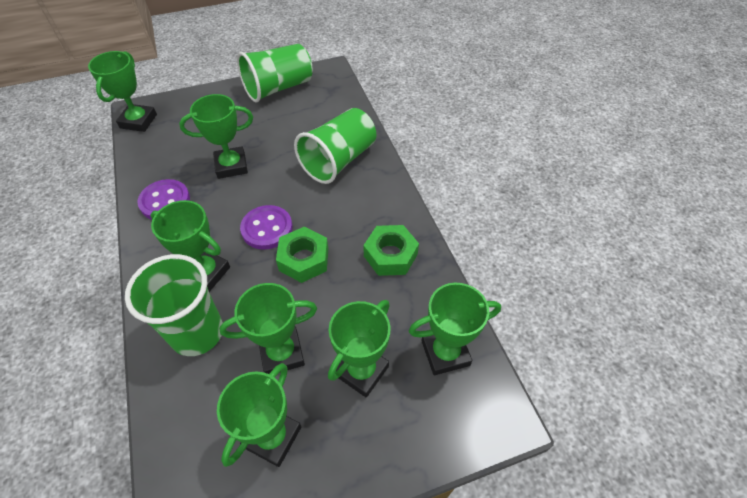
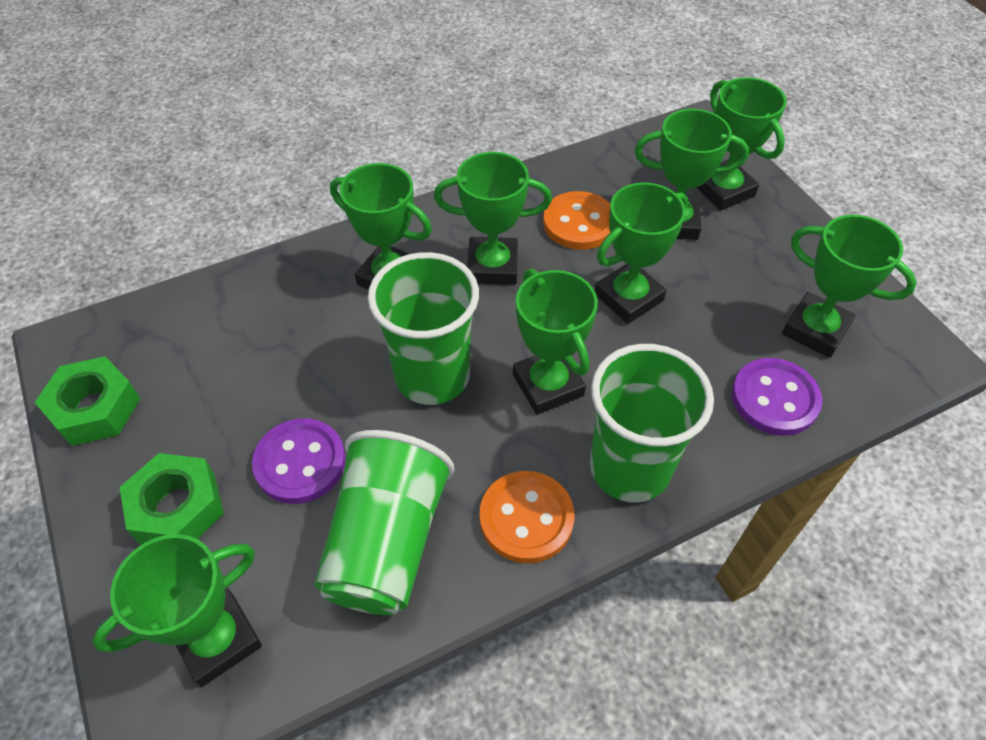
green trophy: 7 -> 8
orange button: 0 -> 2

